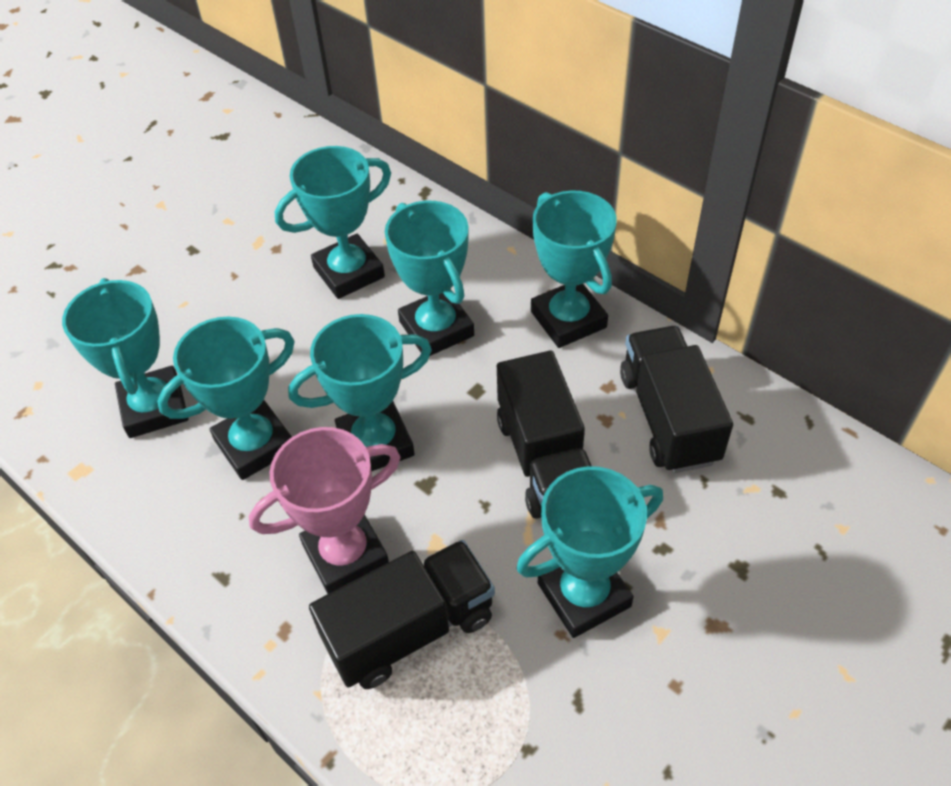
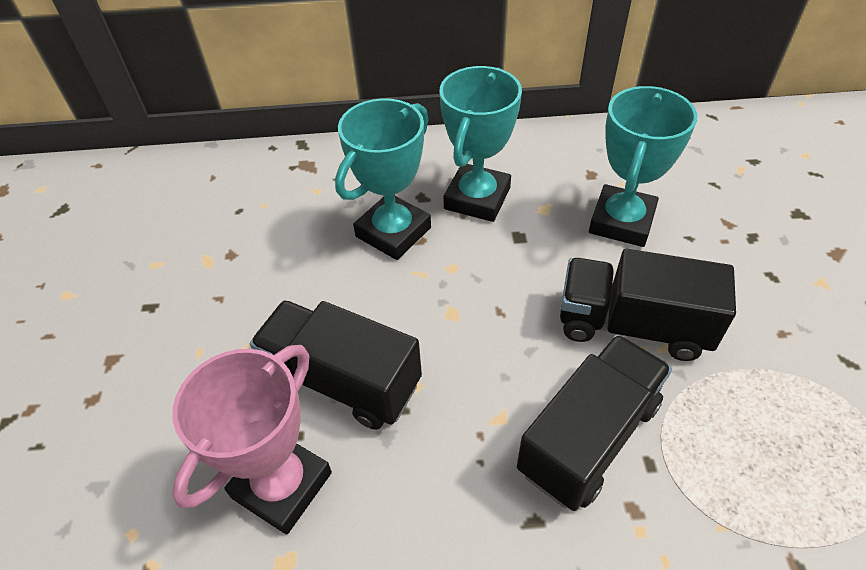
turquoise trophy: 7 -> 3

